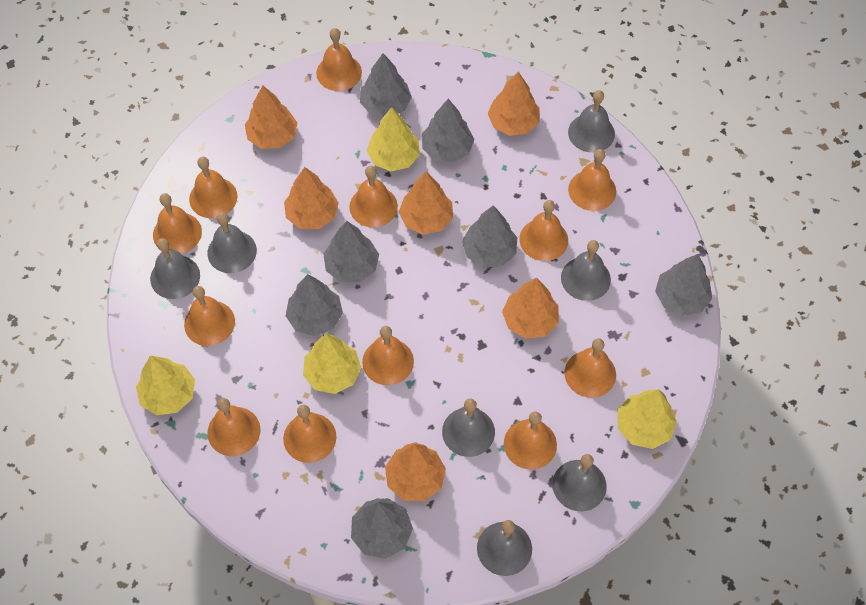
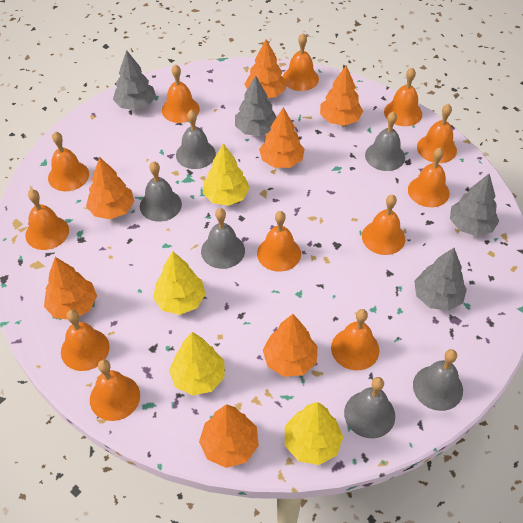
grey bell: 7 -> 6
grey tree: 7 -> 4
orange tree: 6 -> 7

